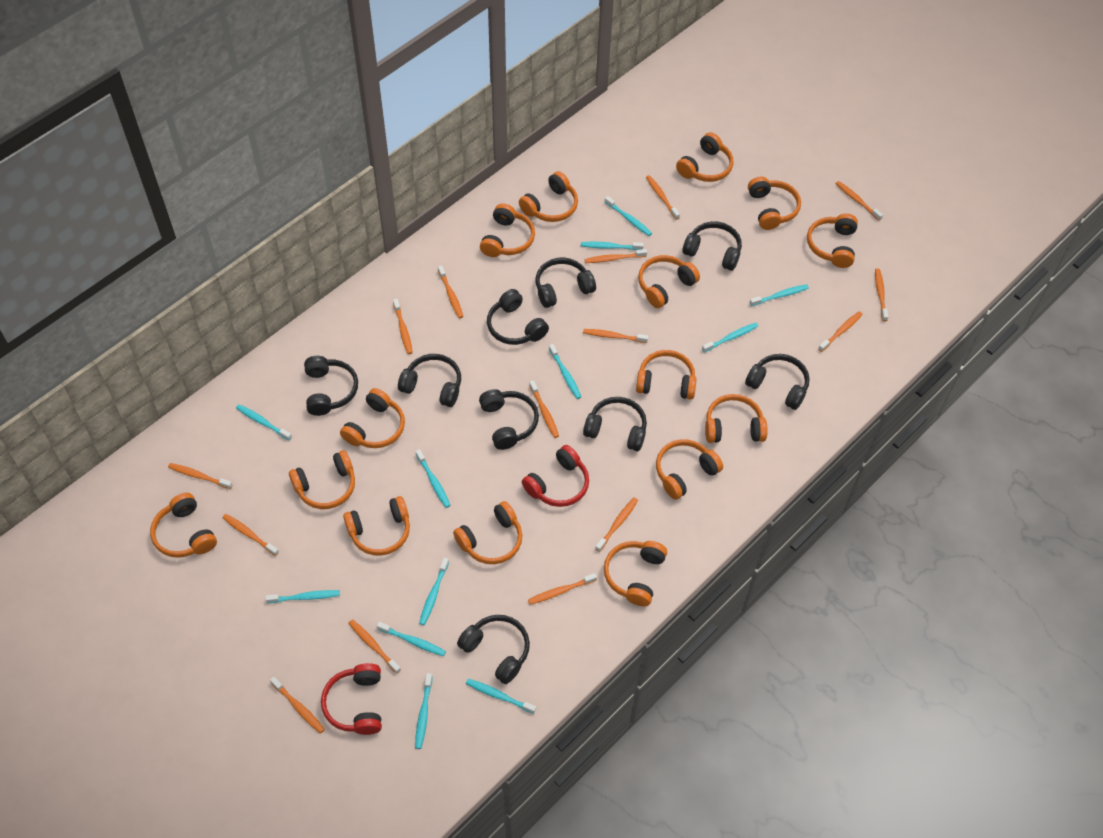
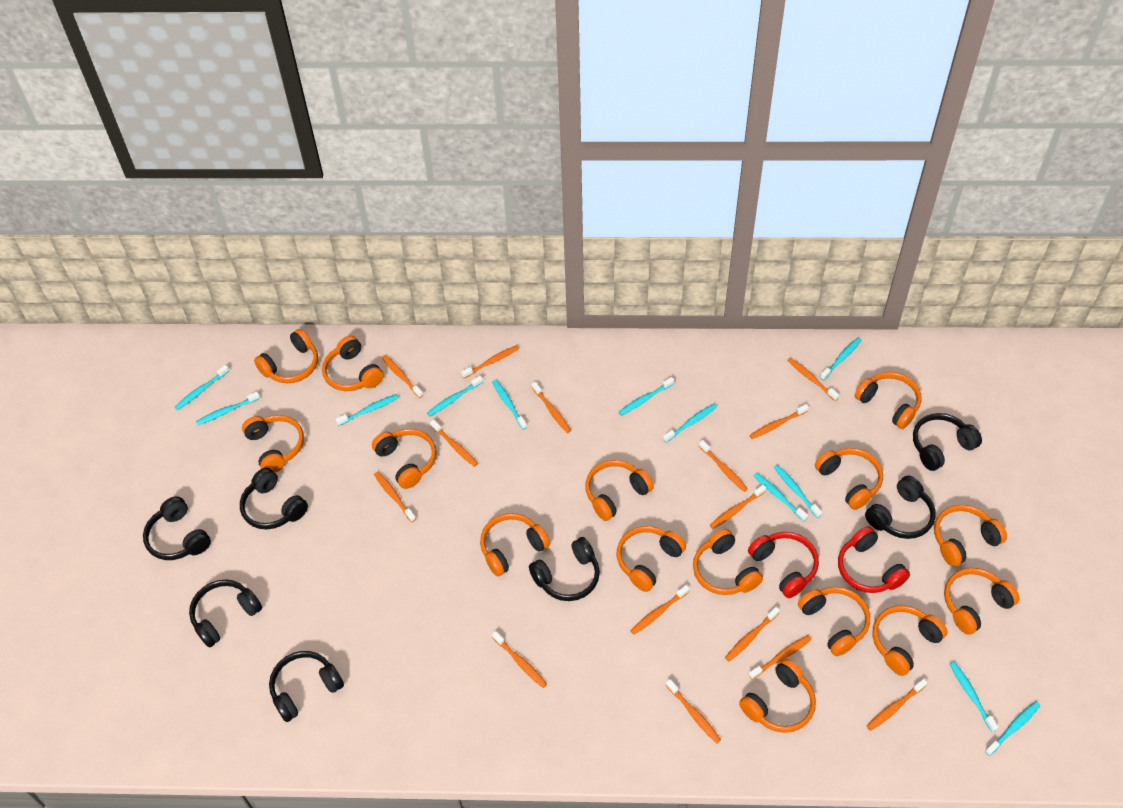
black headphones: 9 -> 7

